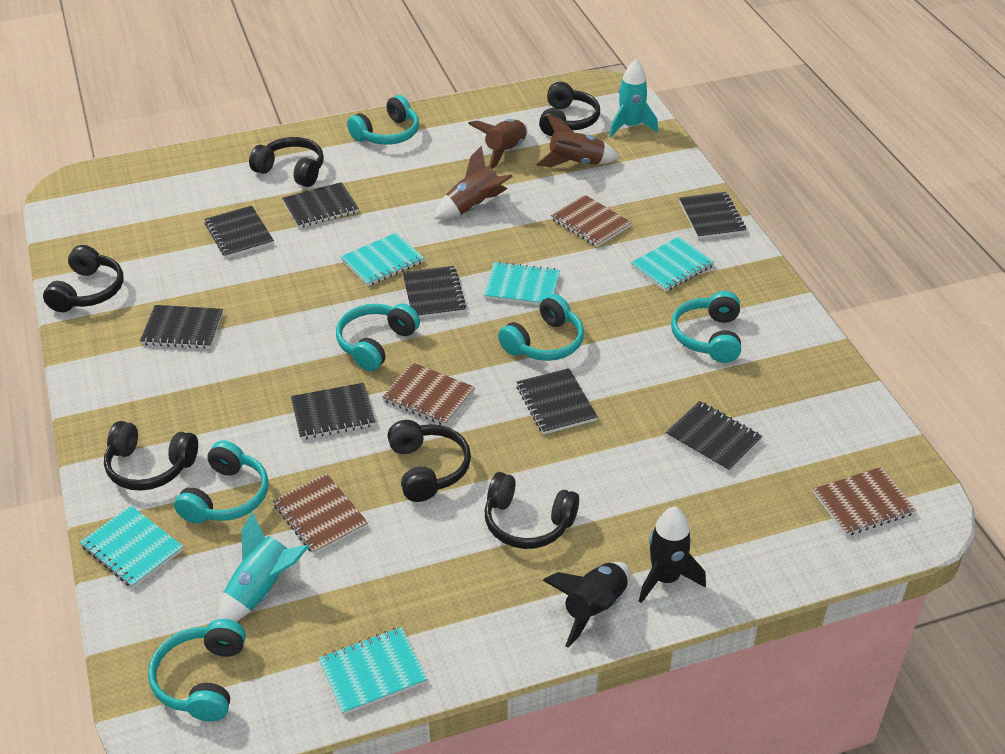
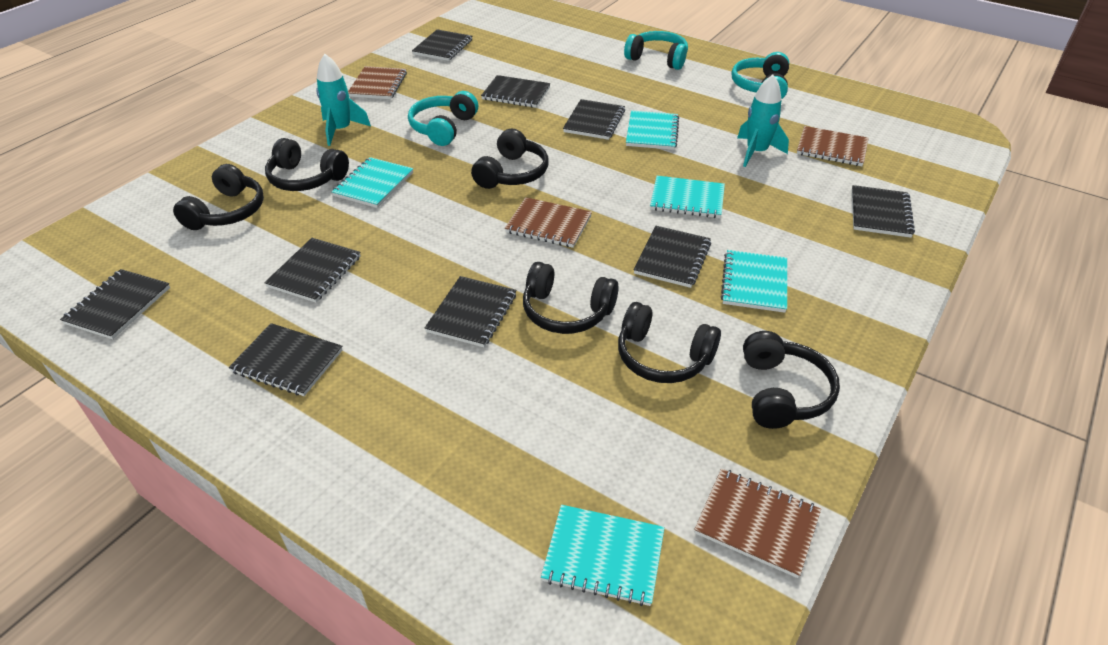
black notebook: 8 -> 9
black rocket: 2 -> 0
brown rocket: 3 -> 0
turquoise headphones: 6 -> 3

